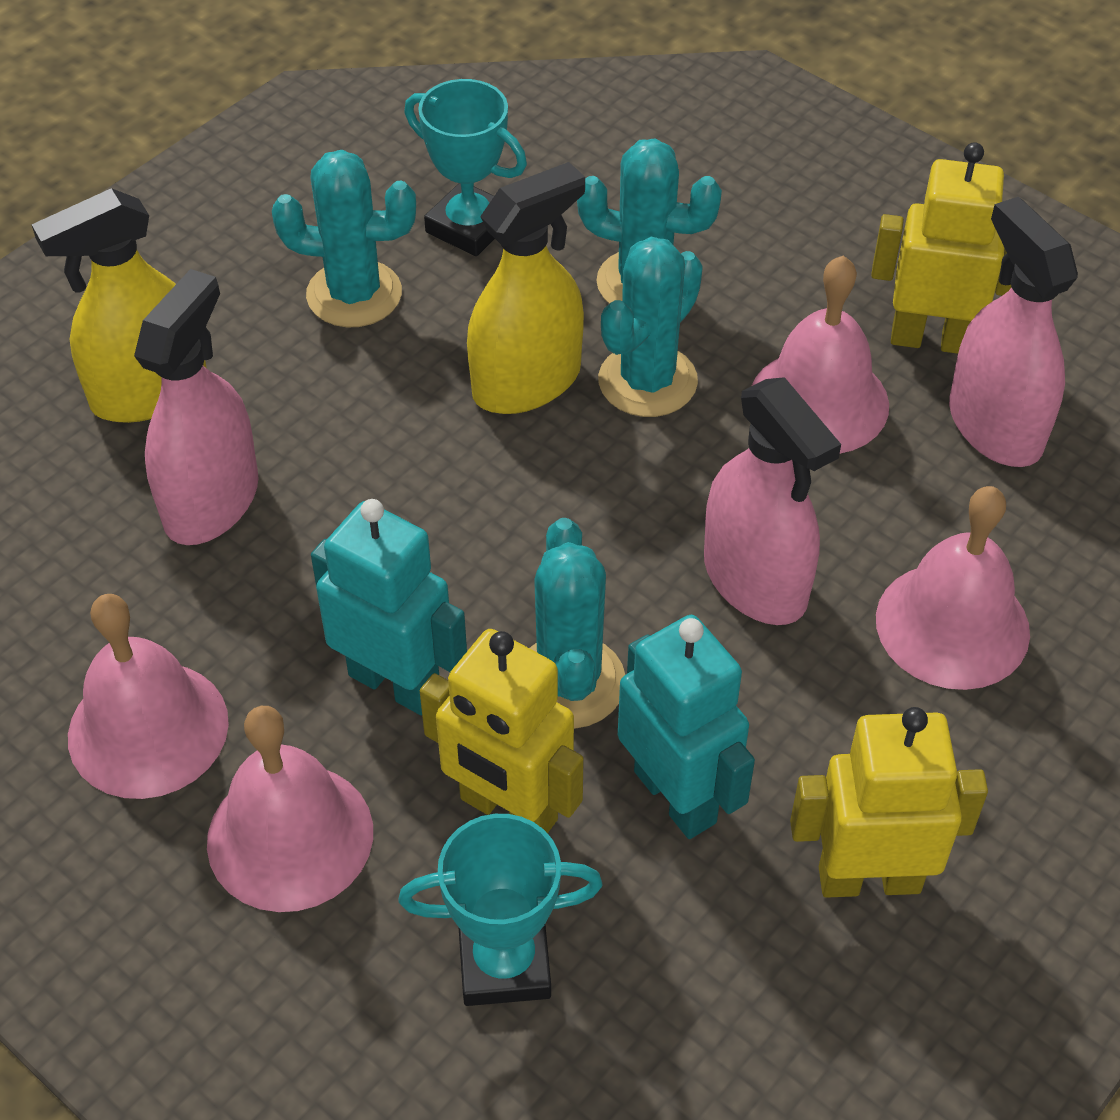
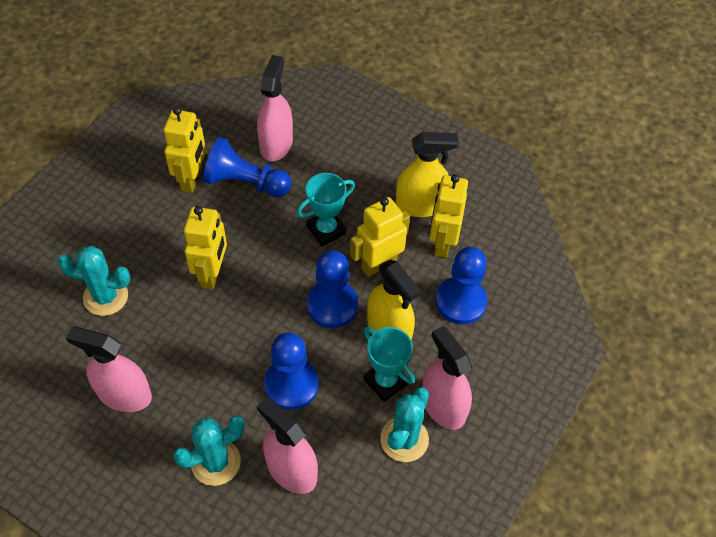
blue pawn: 0 -> 4
pink bell: 4 -> 0
pink spray bottle: 3 -> 4
turquoise cactus: 4 -> 3
turquoise robot: 2 -> 0
yellow robot: 3 -> 4

